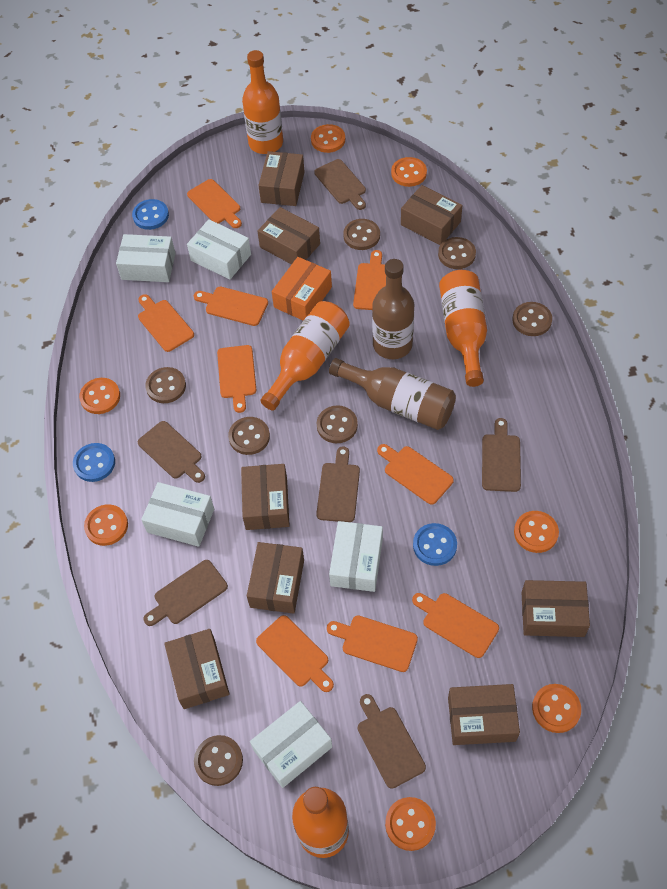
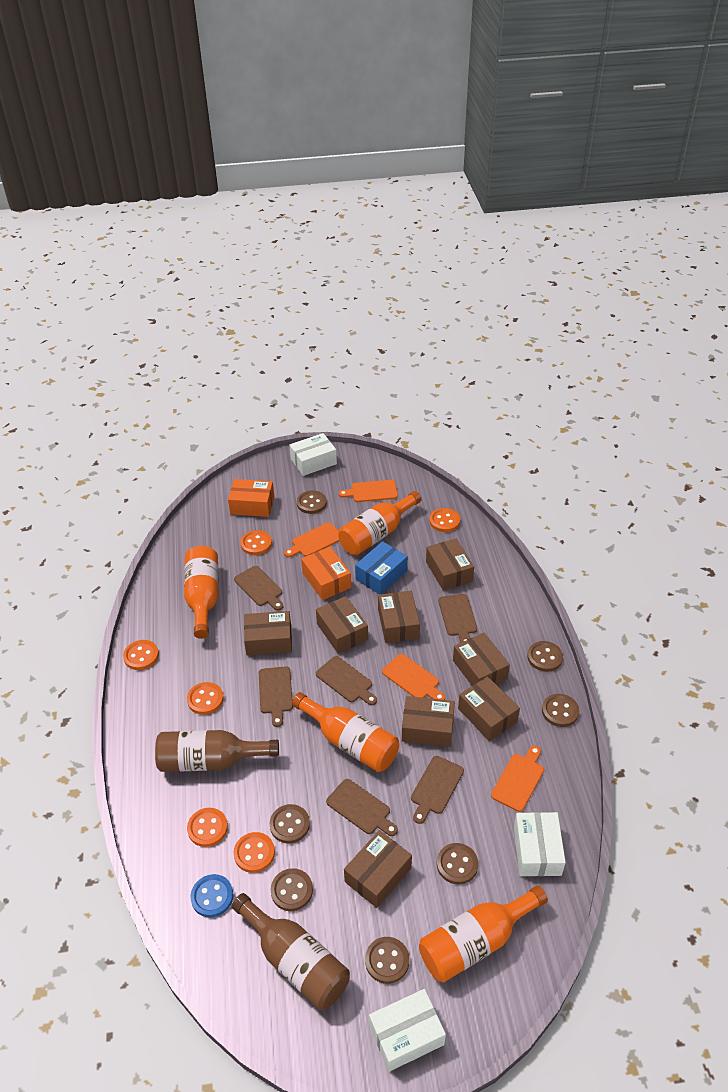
blue box: 0 -> 1
blue button: 3 -> 1
orange box: 1 -> 2
orange button: 7 -> 6
orange cutting board: 9 -> 4
white box: 5 -> 3

